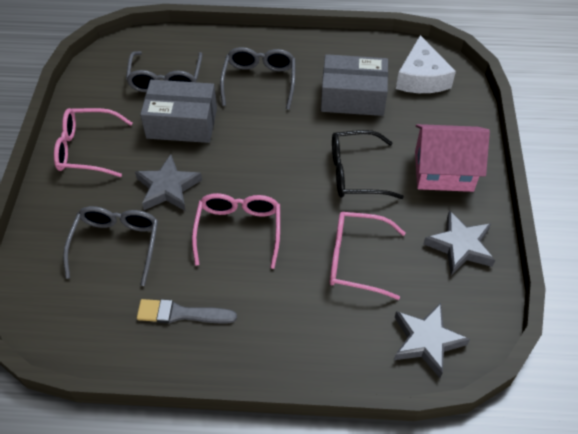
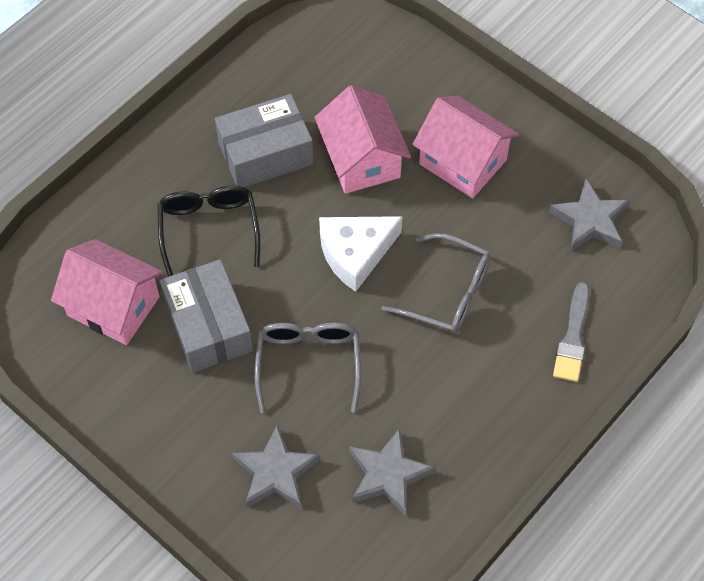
grey glasses: 3 -> 2
pink glasses: 3 -> 0
pink house: 1 -> 3

